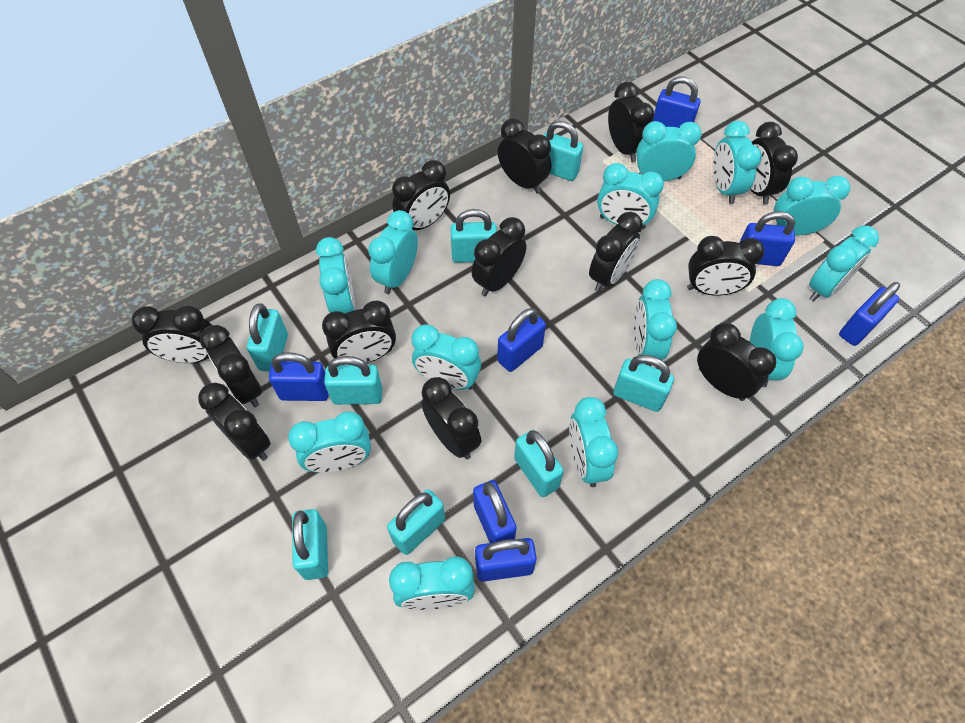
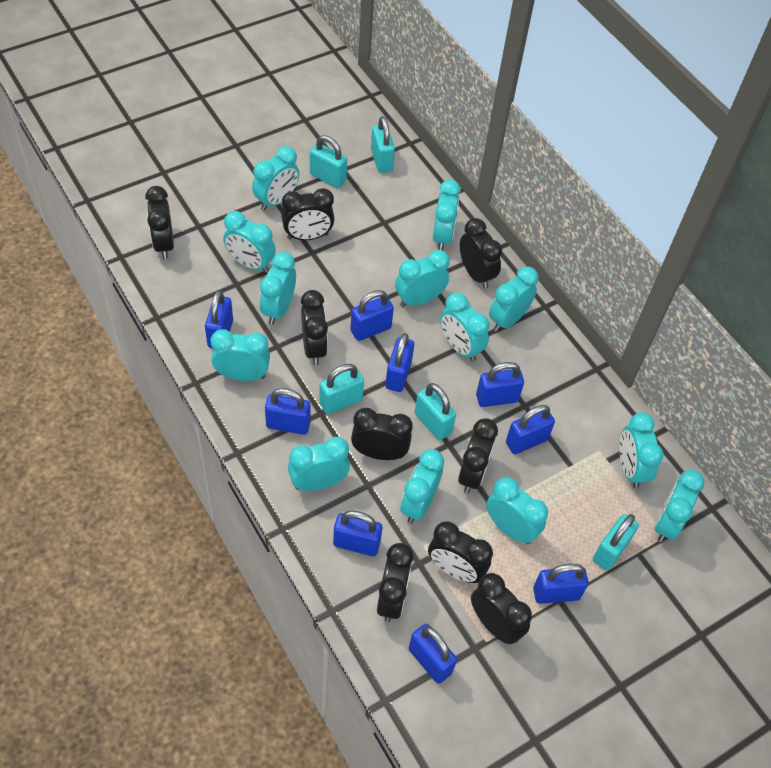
black clock: 13 -> 9
blue padlock: 7 -> 9
turquoise padlock: 8 -> 5

